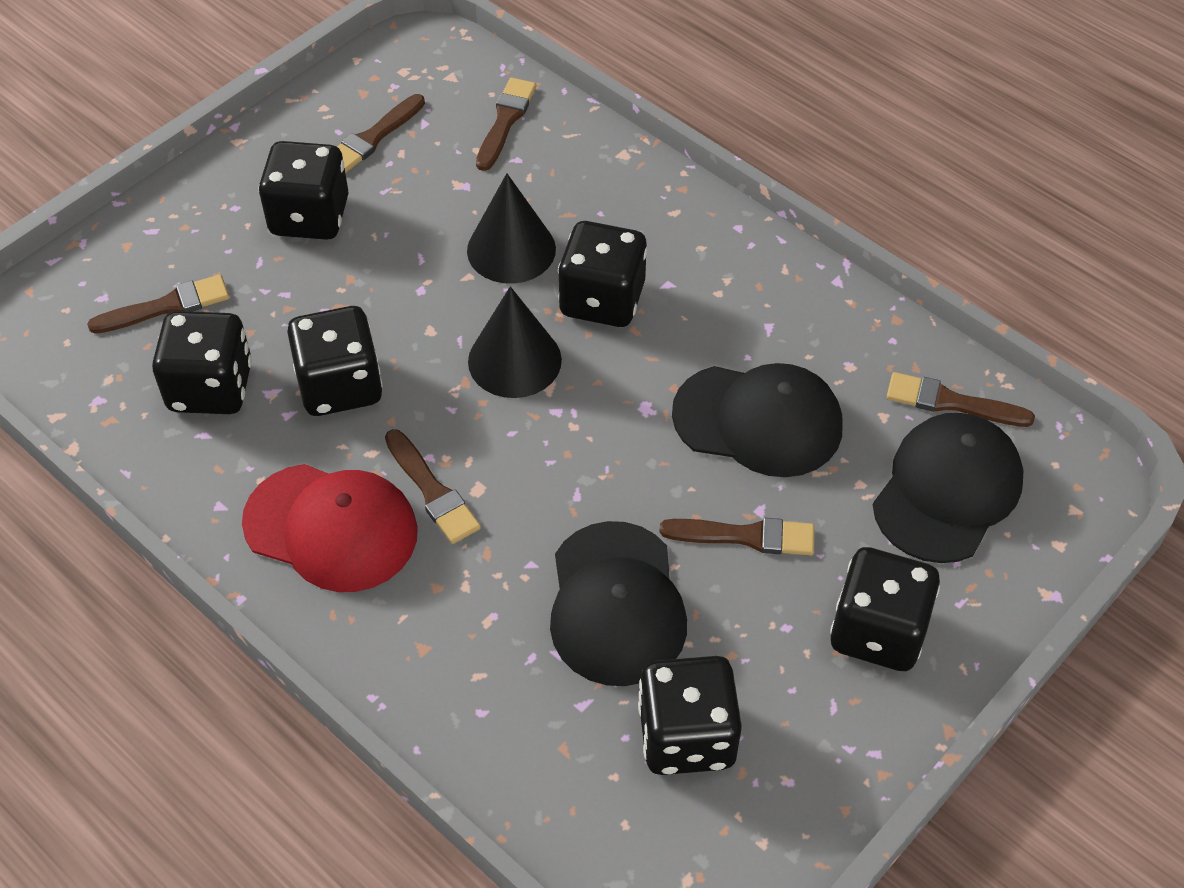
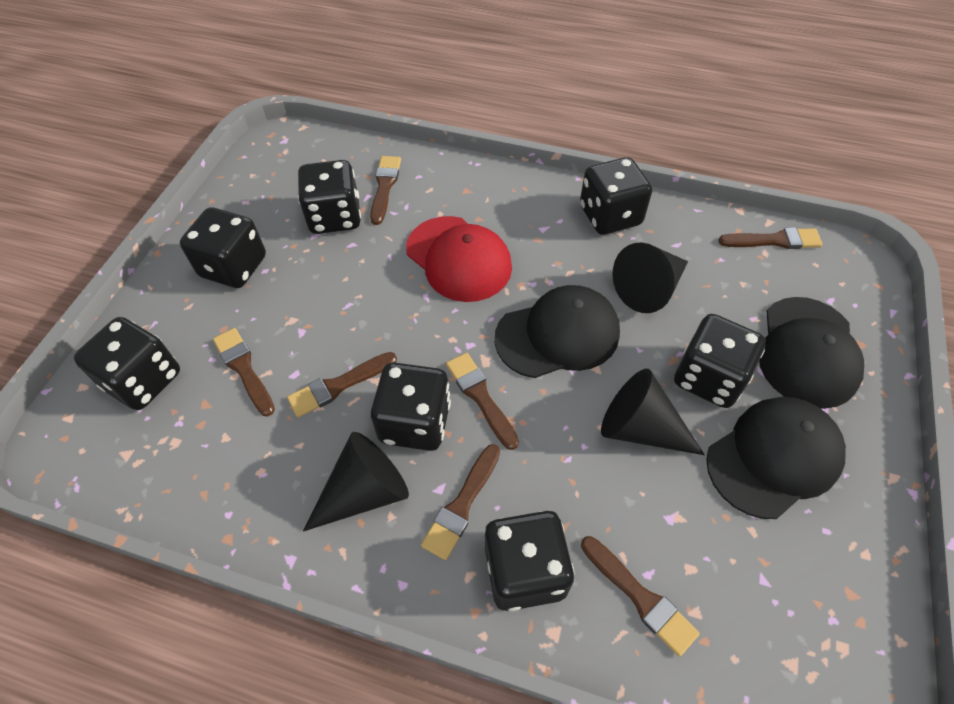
black cone: 2 -> 3
black dice: 6 -> 7
brown brush: 6 -> 7

